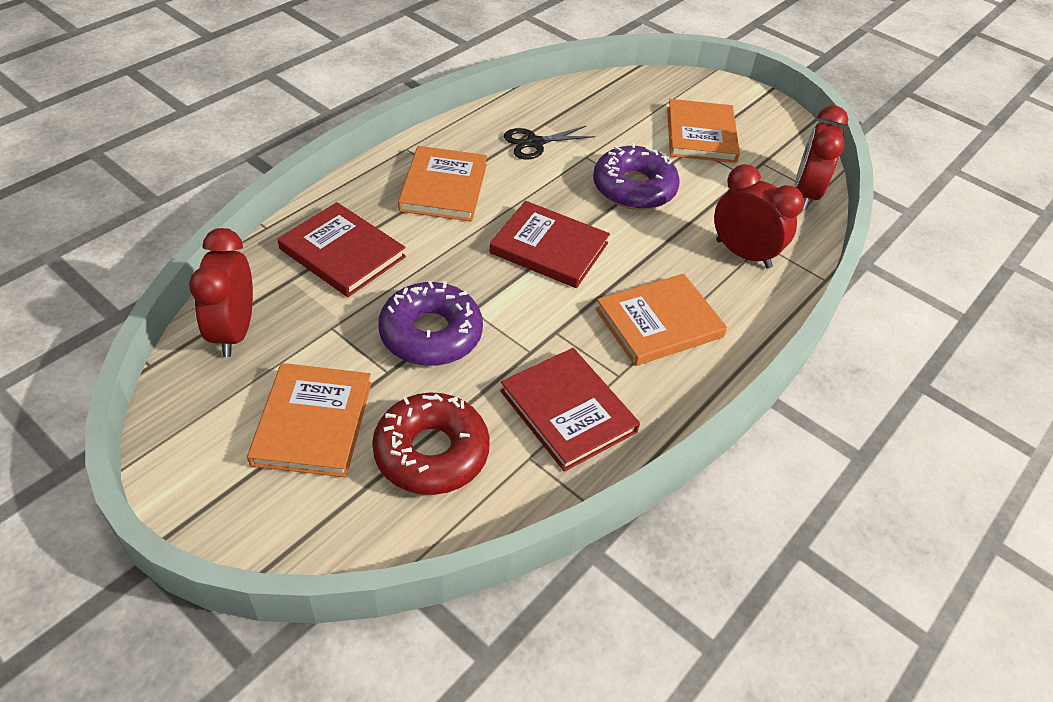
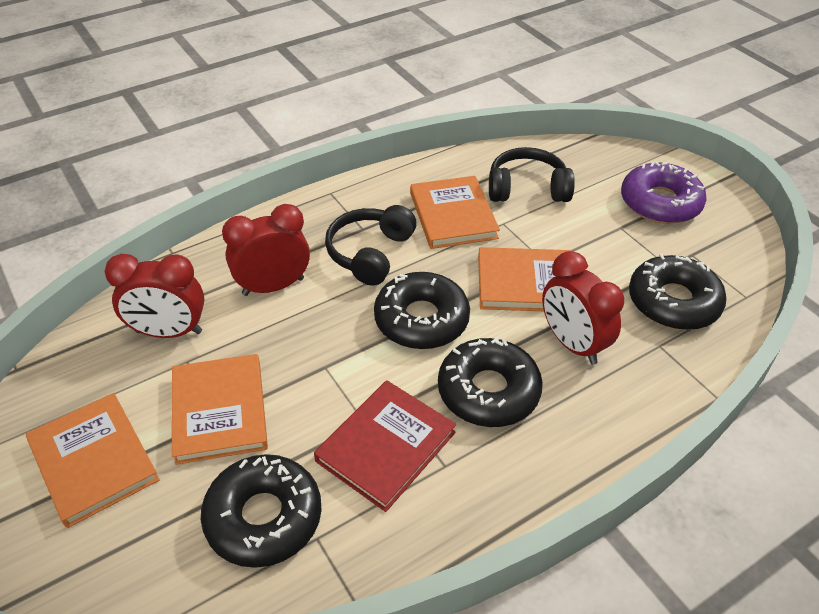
black donut: 0 -> 4
black headphones: 0 -> 2
black scissors: 1 -> 0
purple donut: 2 -> 1
red book: 3 -> 1
red donut: 1 -> 0

